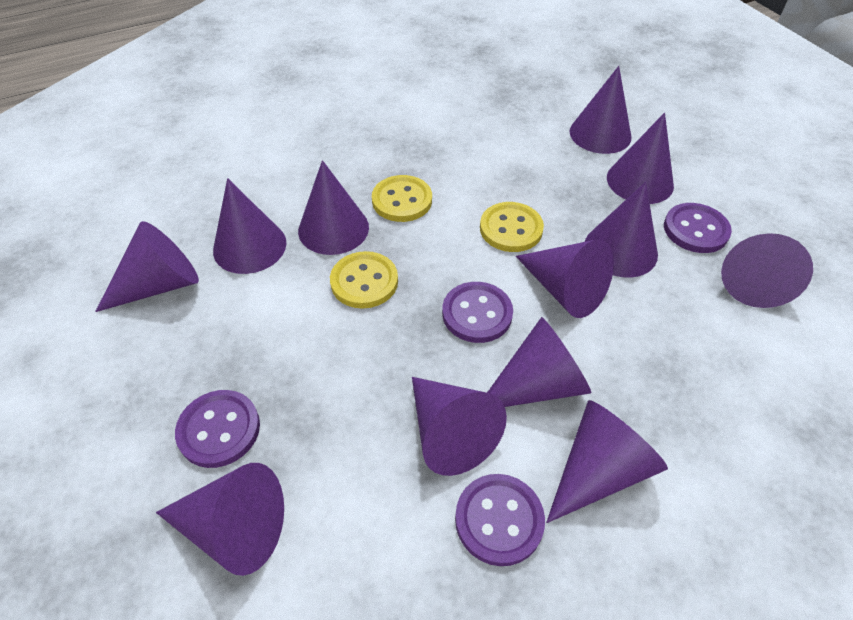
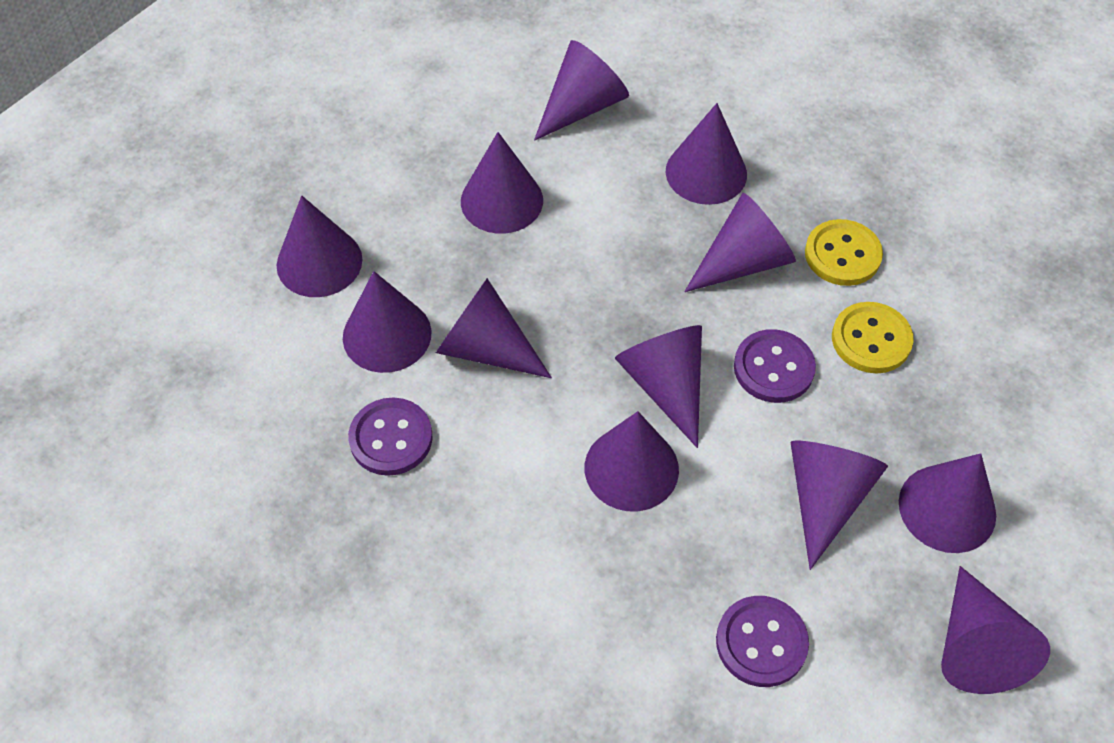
purple button: 4 -> 3
yellow button: 3 -> 2

